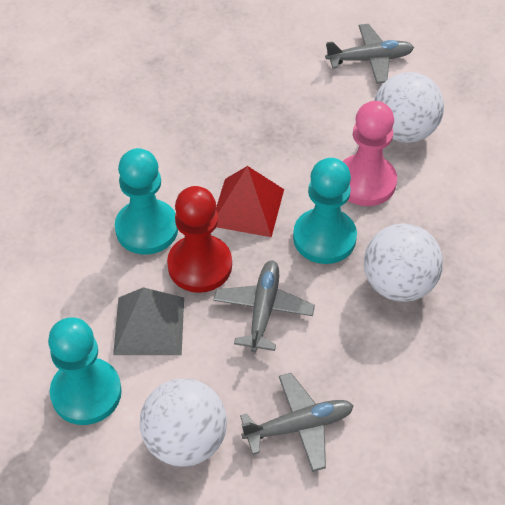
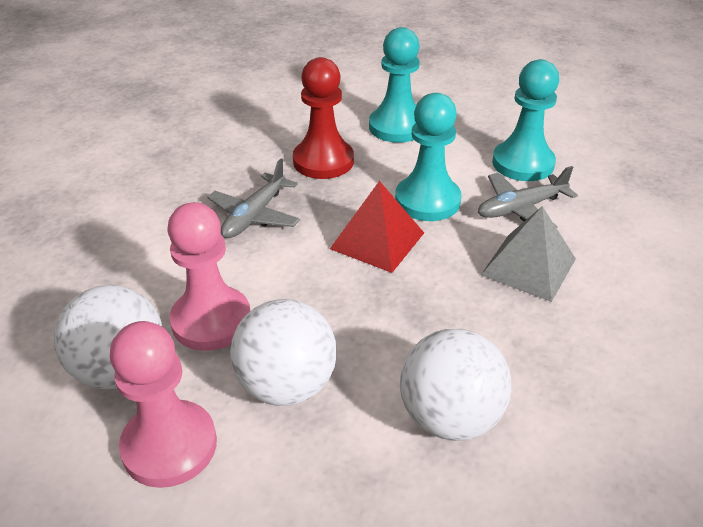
grey plane: 3 -> 2
pink pawn: 1 -> 2

